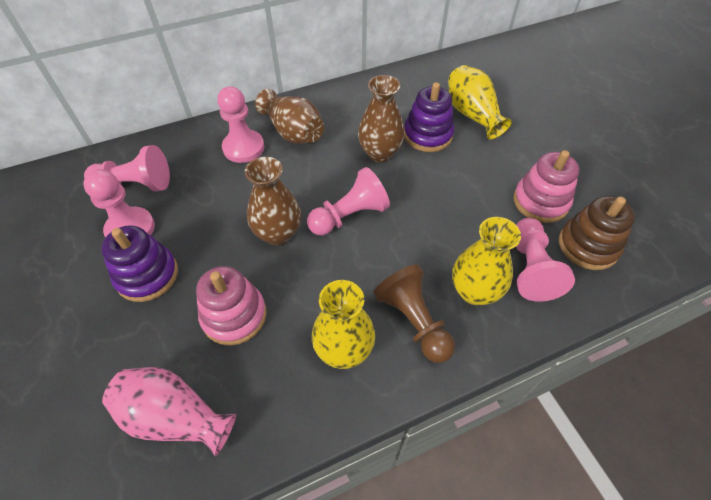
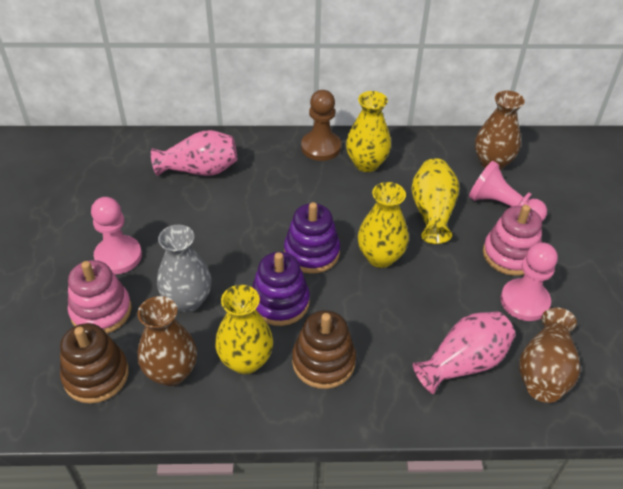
brown stacking toy: 1 -> 2
grey vase: 0 -> 1
pink pawn: 5 -> 3
pink vase: 1 -> 2
yellow vase: 3 -> 4

